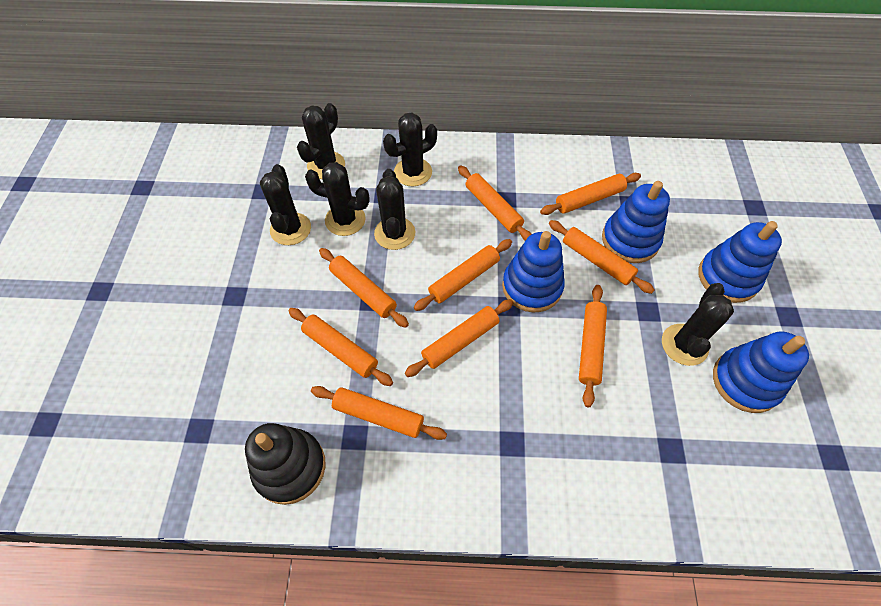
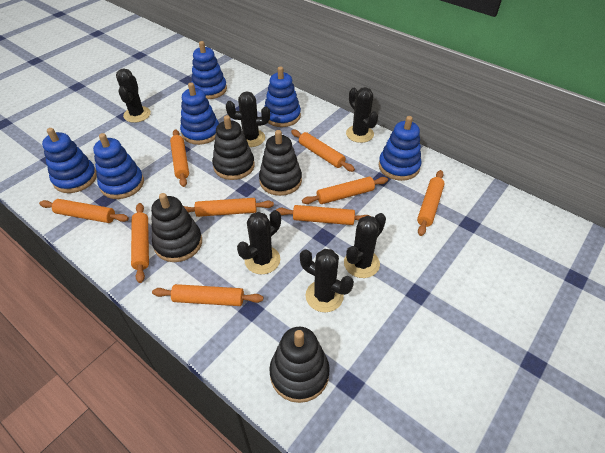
black stacking toy: 1 -> 4
blue stacking toy: 4 -> 6

